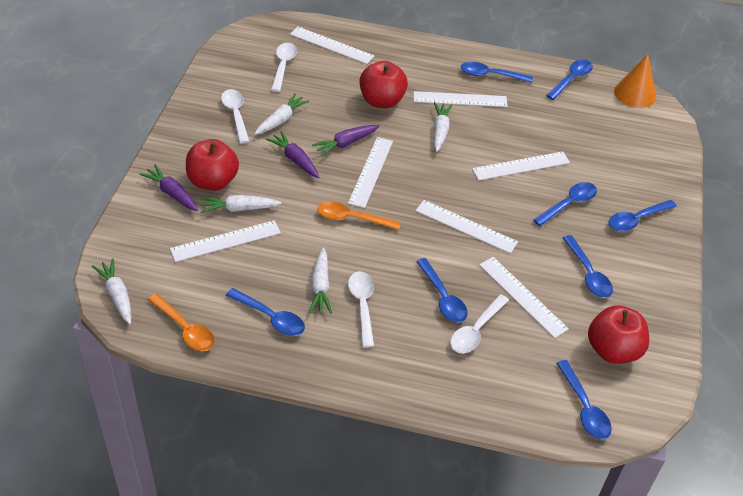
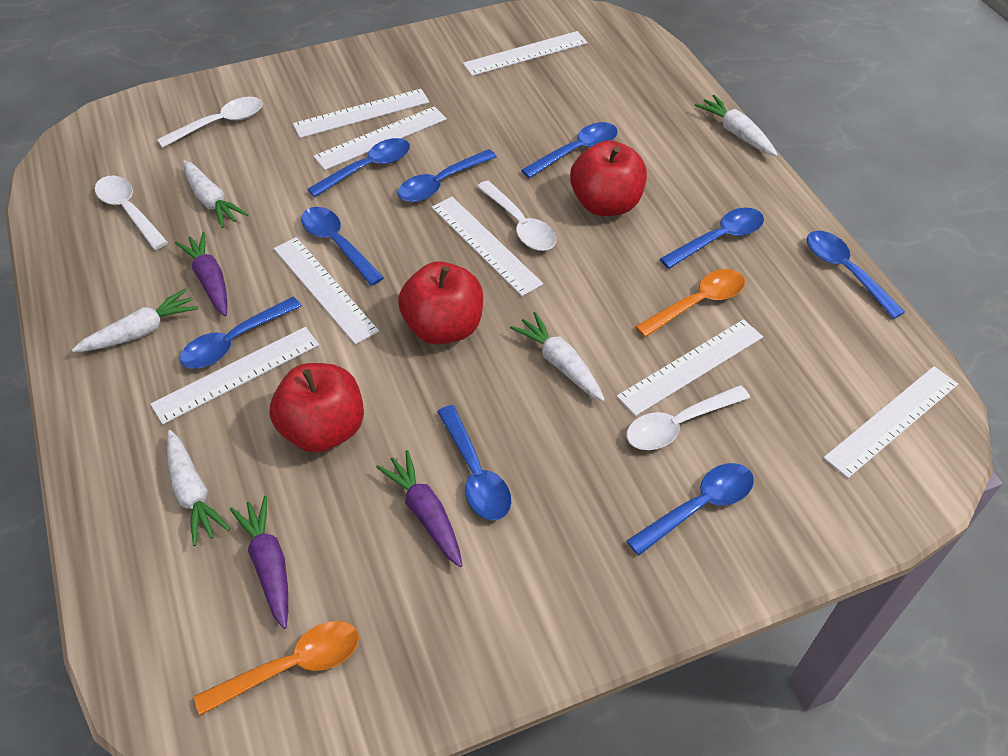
blue spoon: 8 -> 9
orange cone: 1 -> 0
white ruler: 7 -> 8

